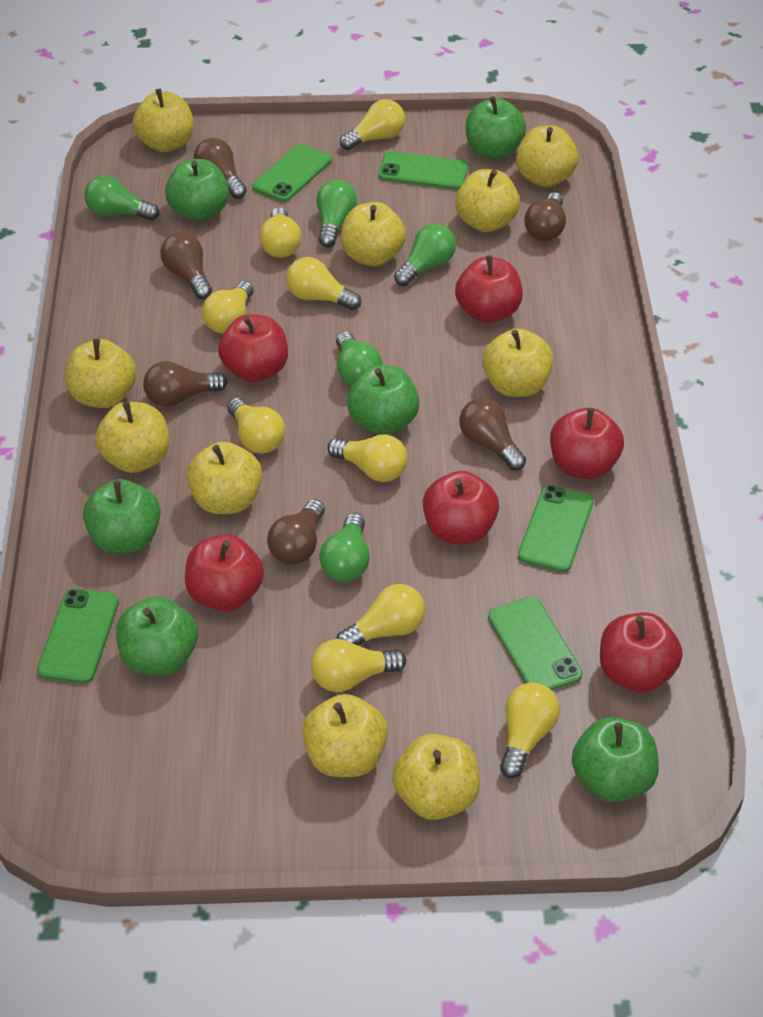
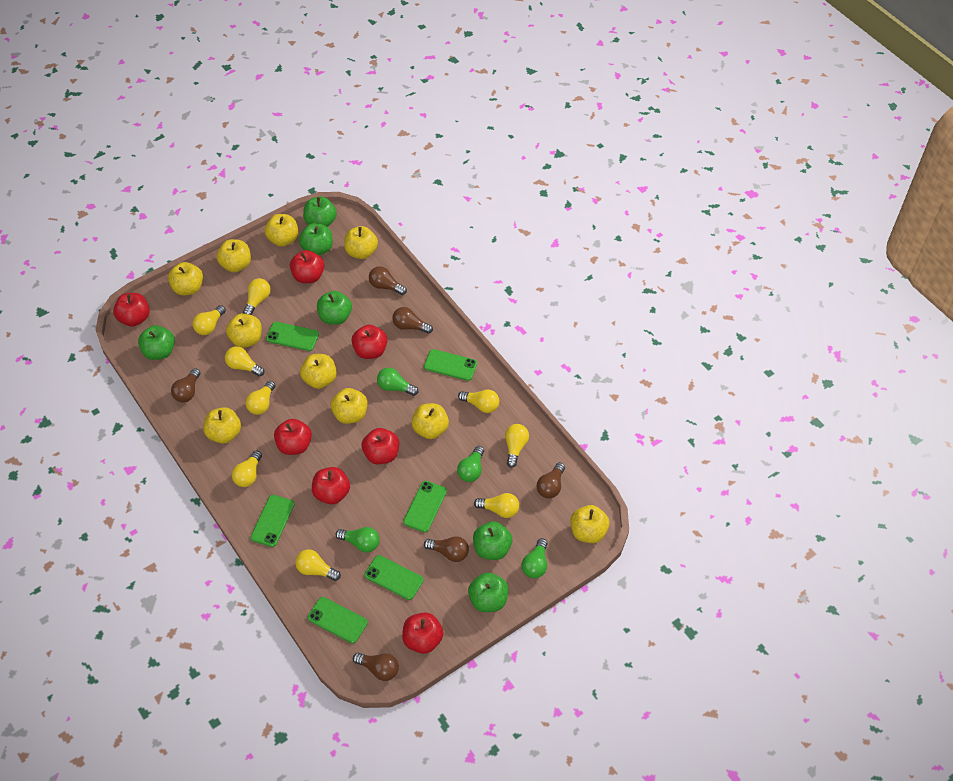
green light bulb: 5 -> 4
green phone: 5 -> 6
red apple: 6 -> 7

